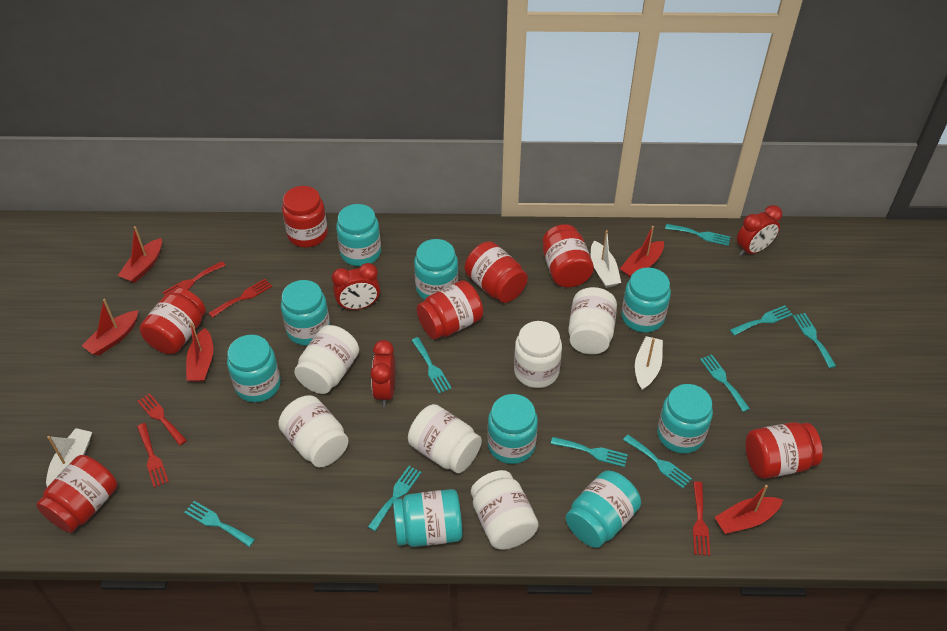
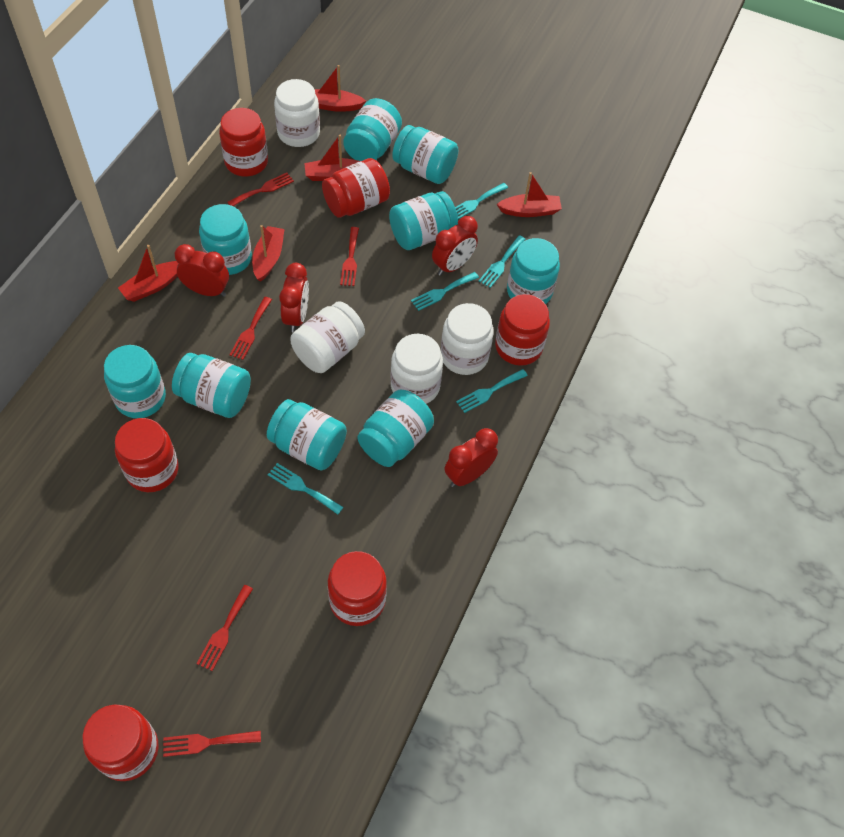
red clock: 3 -> 4
red jar: 7 -> 6
turquoise fork: 9 -> 5
white boat: 3 -> 0
white jar: 6 -> 4

